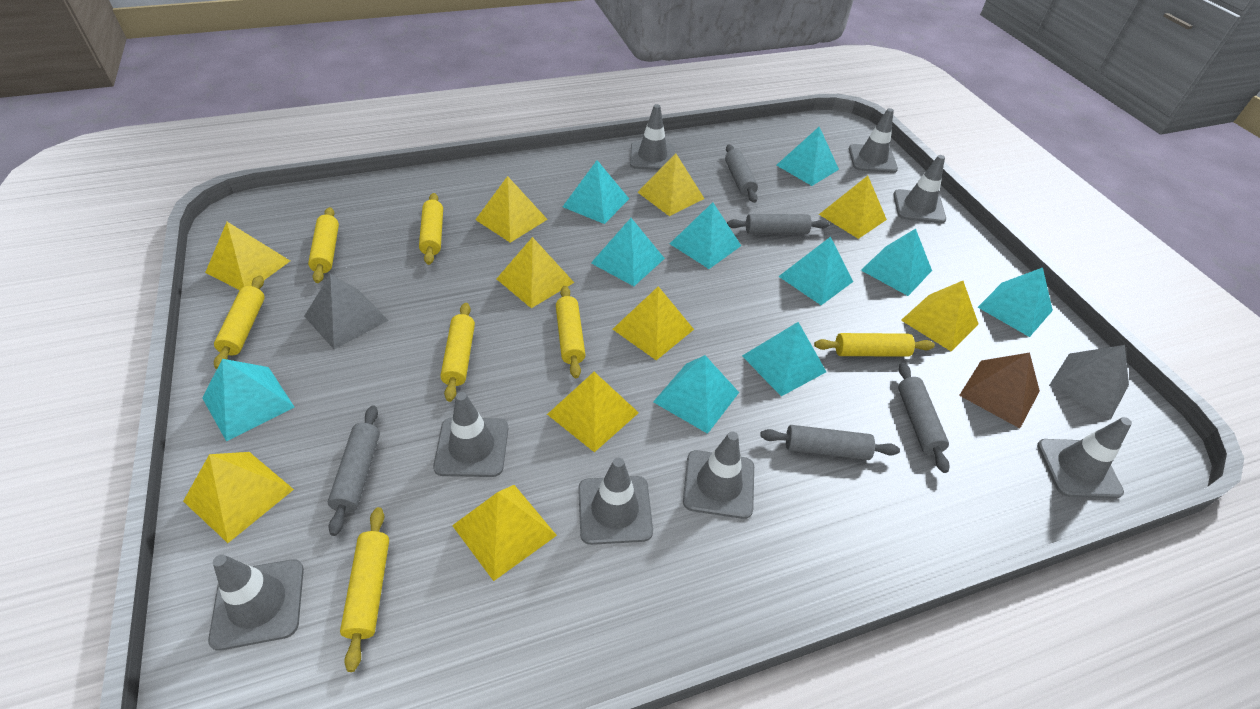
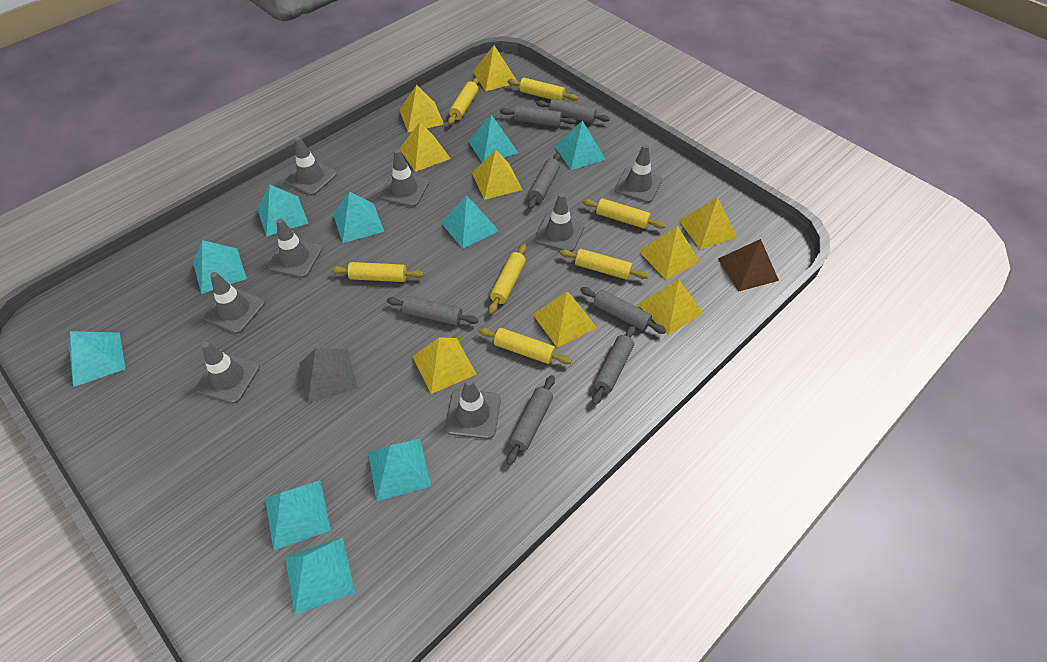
grey pyramid: 2 -> 1
grey rolling pin: 5 -> 7
yellow pyramid: 10 -> 9

